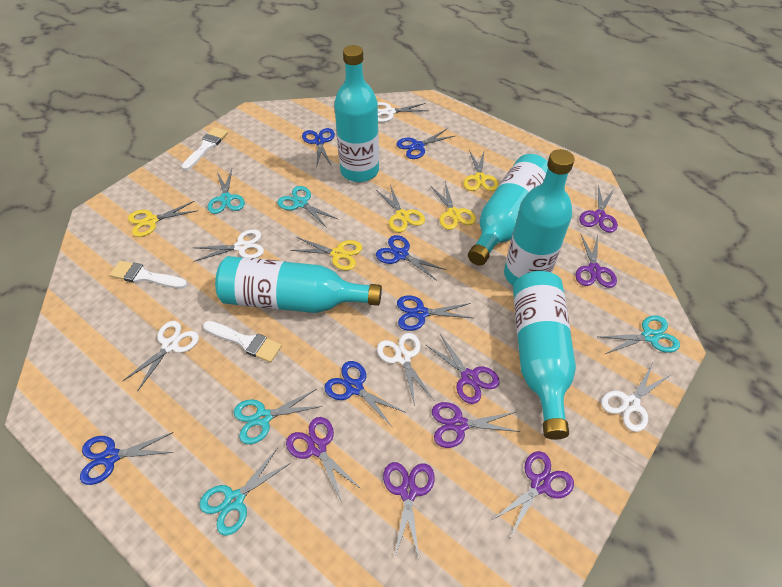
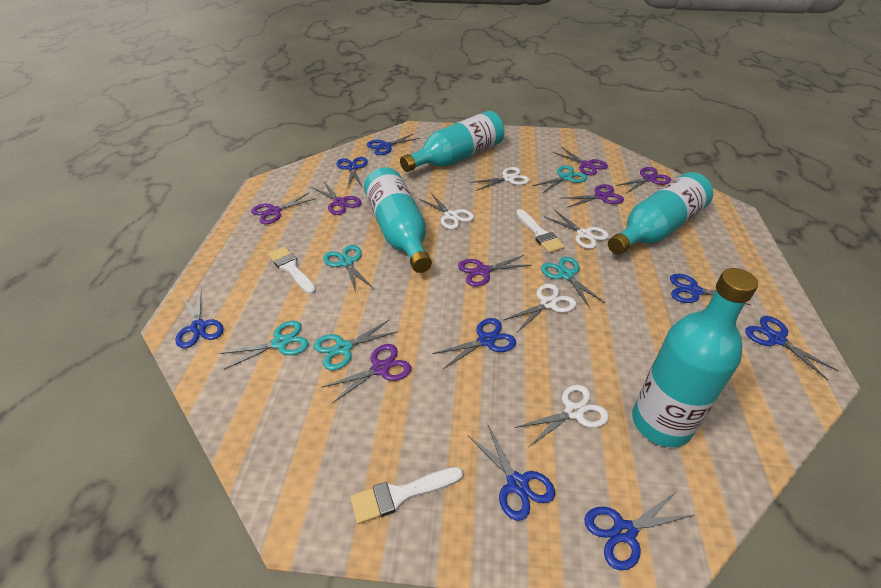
blue scissors: 6 -> 8
turquoise bottle: 5 -> 4
yellow scissors: 5 -> 0

